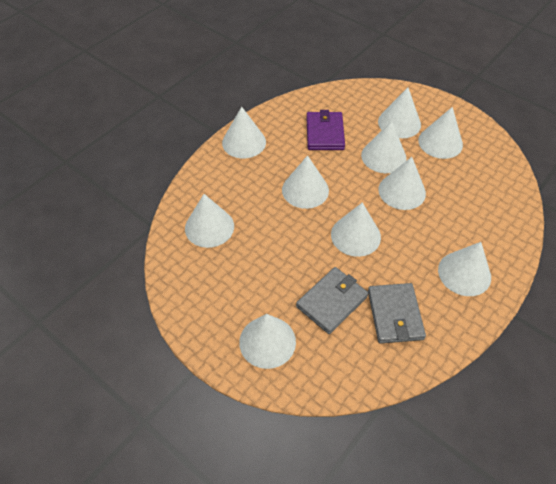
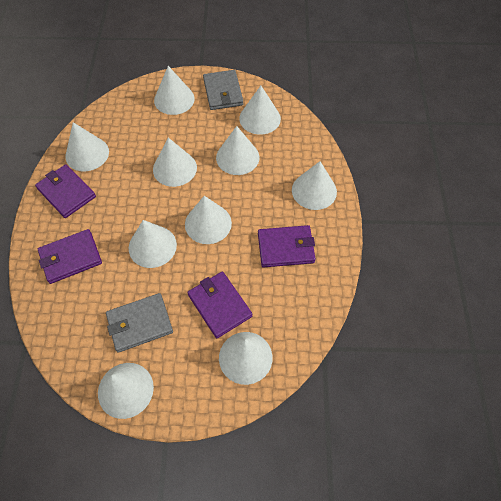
purple wallet: 1 -> 4

